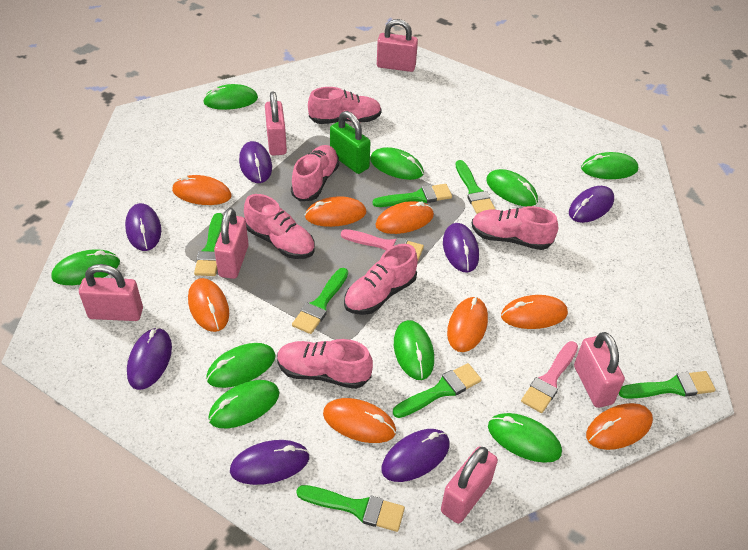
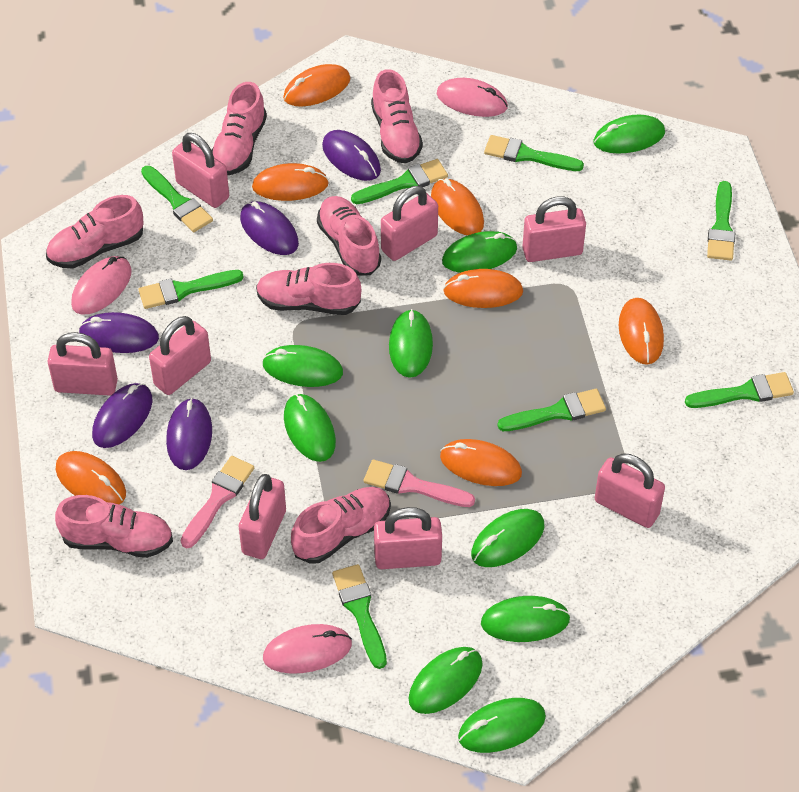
green brush: 7 -> 8
green padlock: 1 -> 0
orange mouse: 8 -> 7
pink mouse: 0 -> 3
pink padlock: 6 -> 8
pink shoe: 6 -> 7
purple mouse: 7 -> 5

